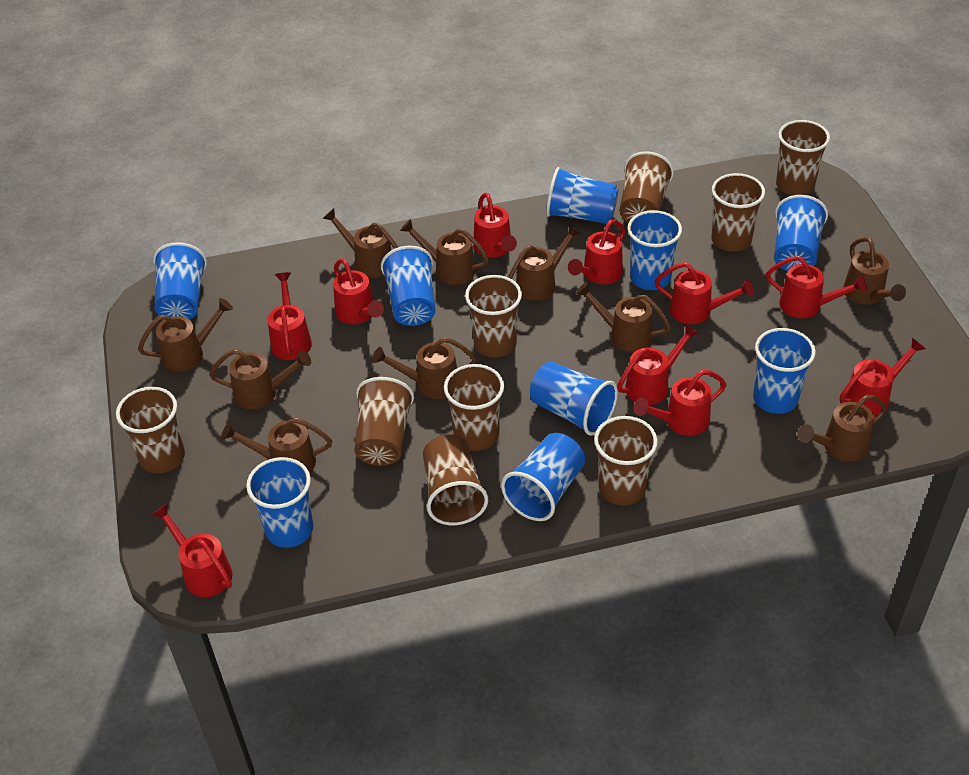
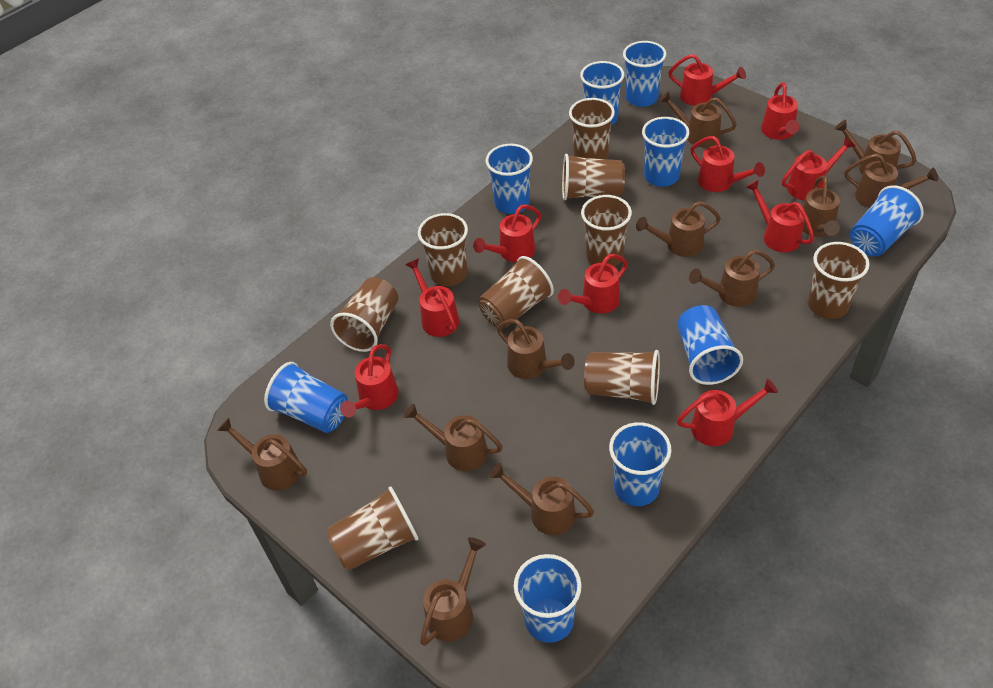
brown watering can: 10 -> 11

